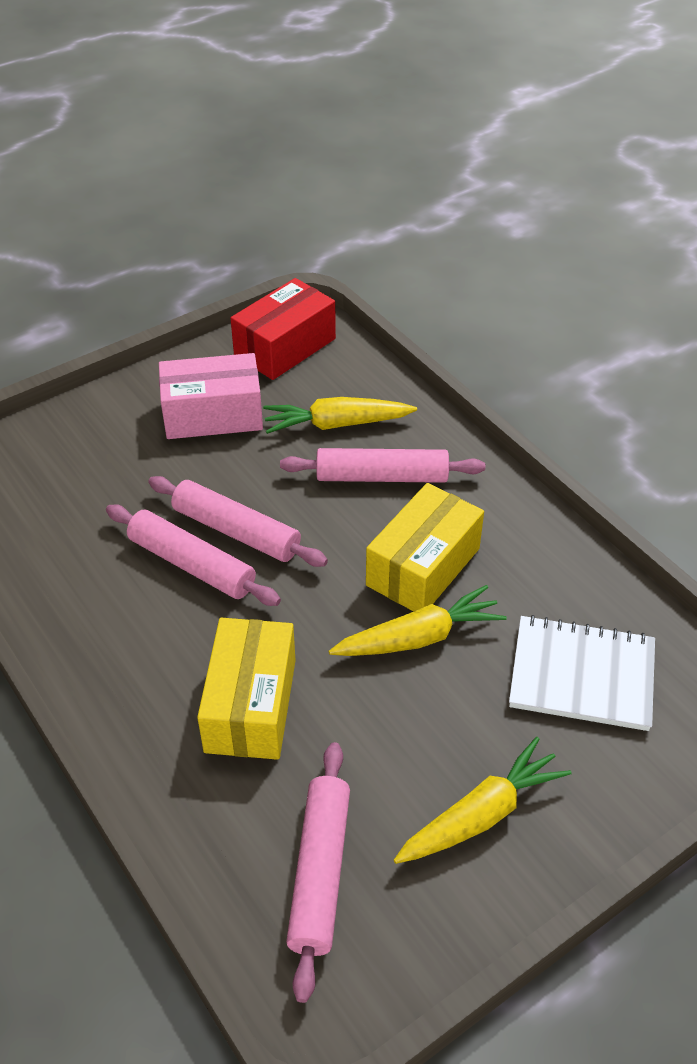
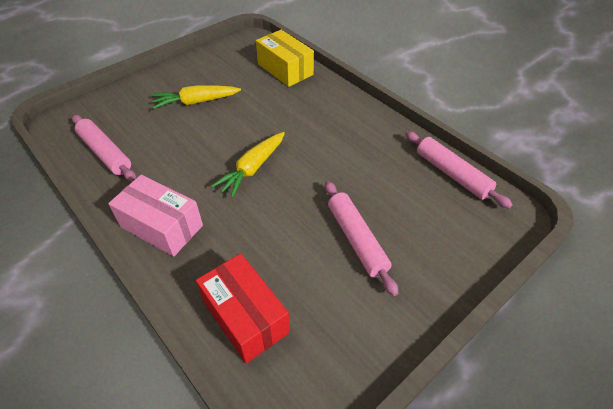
pink rolling pin: 4 -> 3
white notebook: 1 -> 0
yellow box: 2 -> 1
yellow carrot: 3 -> 2

